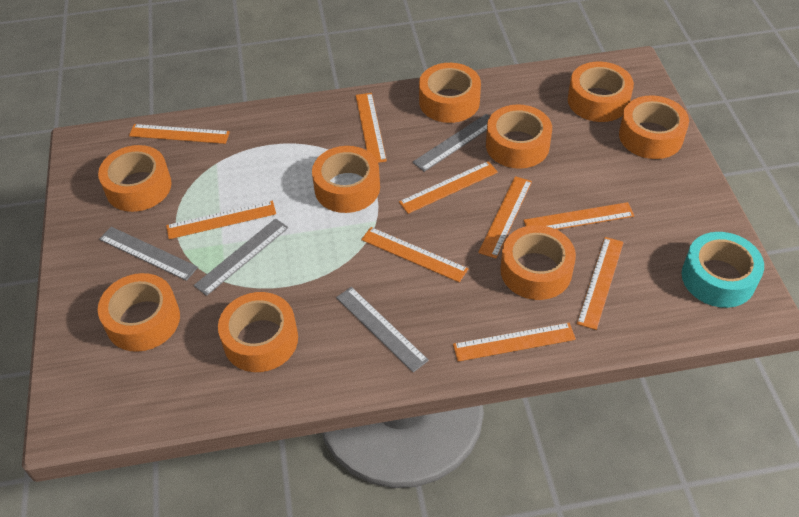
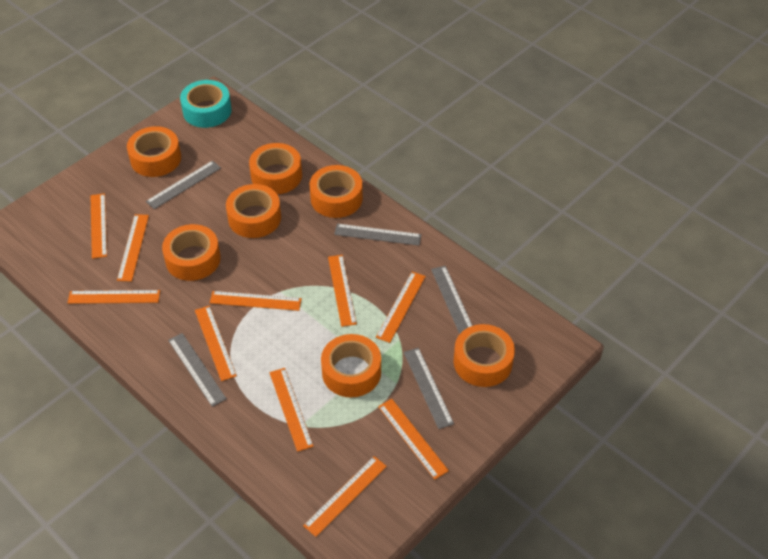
grey ruler: 4 -> 5
orange ruler: 9 -> 10
orange tape: 9 -> 7

